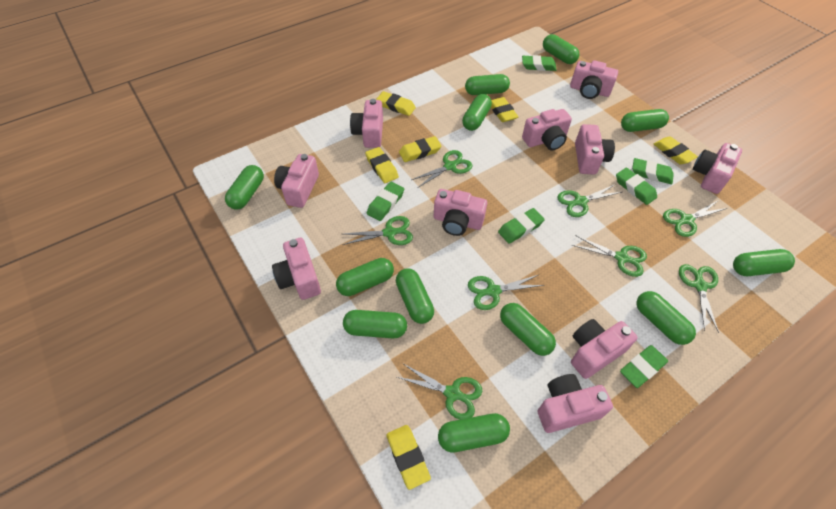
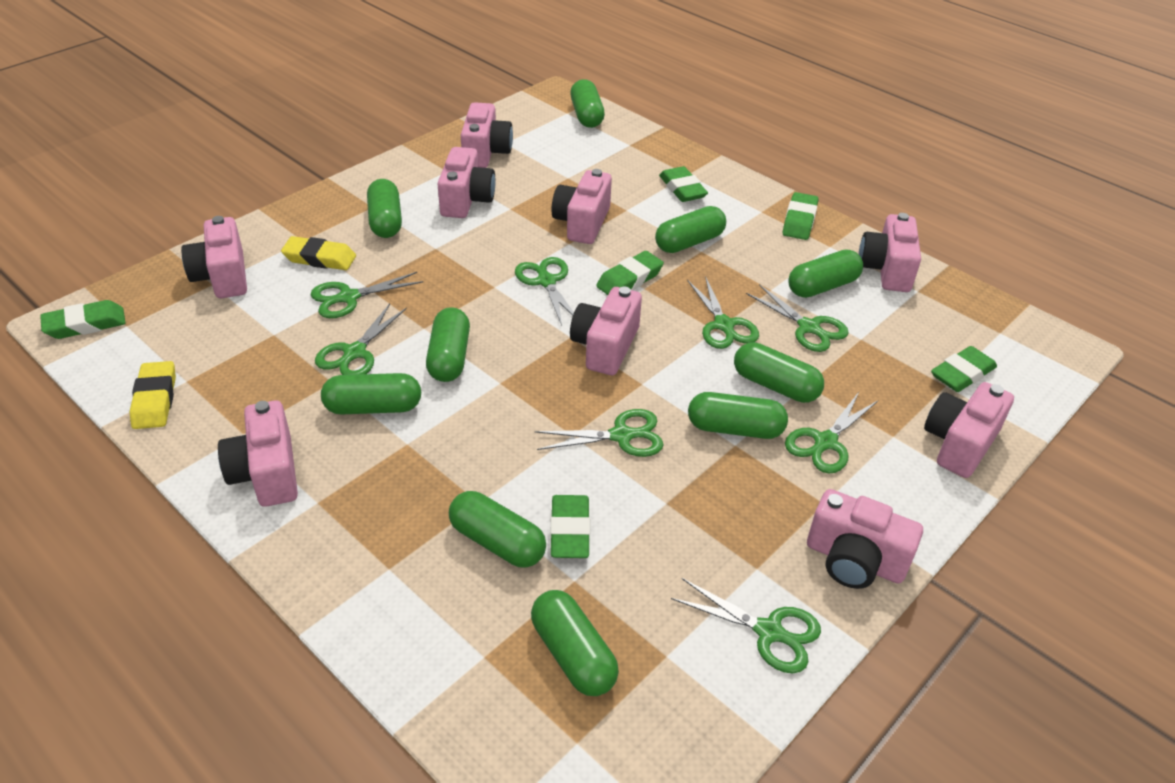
green capsule: 12 -> 10
pink camera: 10 -> 9
yellow eraser: 6 -> 2

